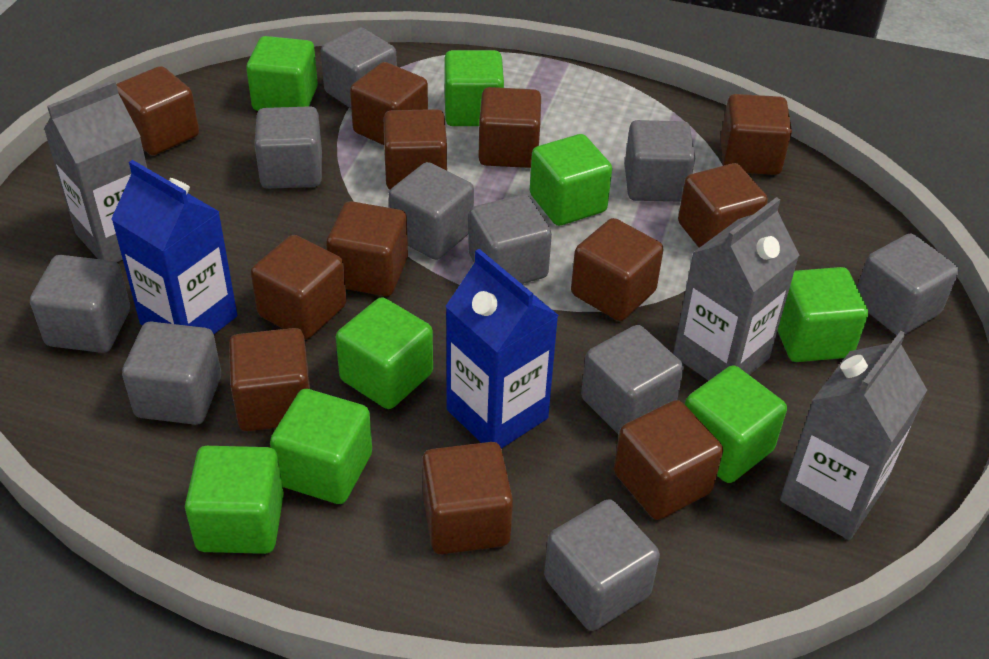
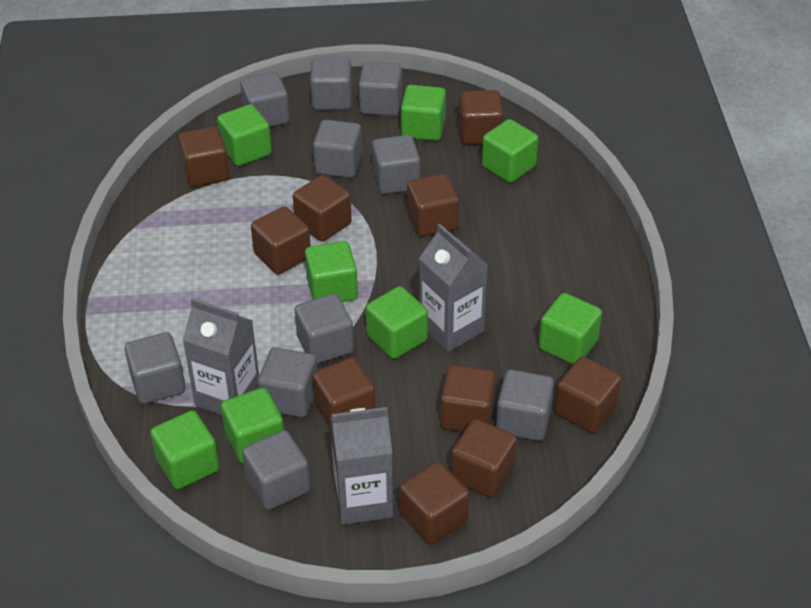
blue carton: 2 -> 0
brown cube: 12 -> 10

